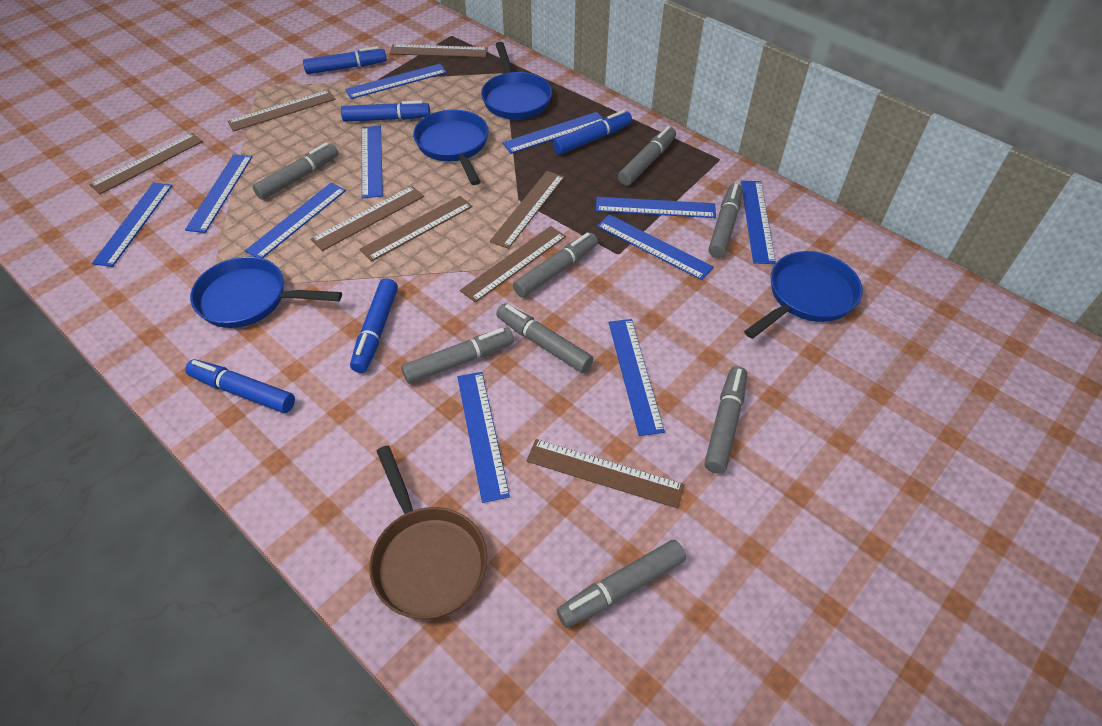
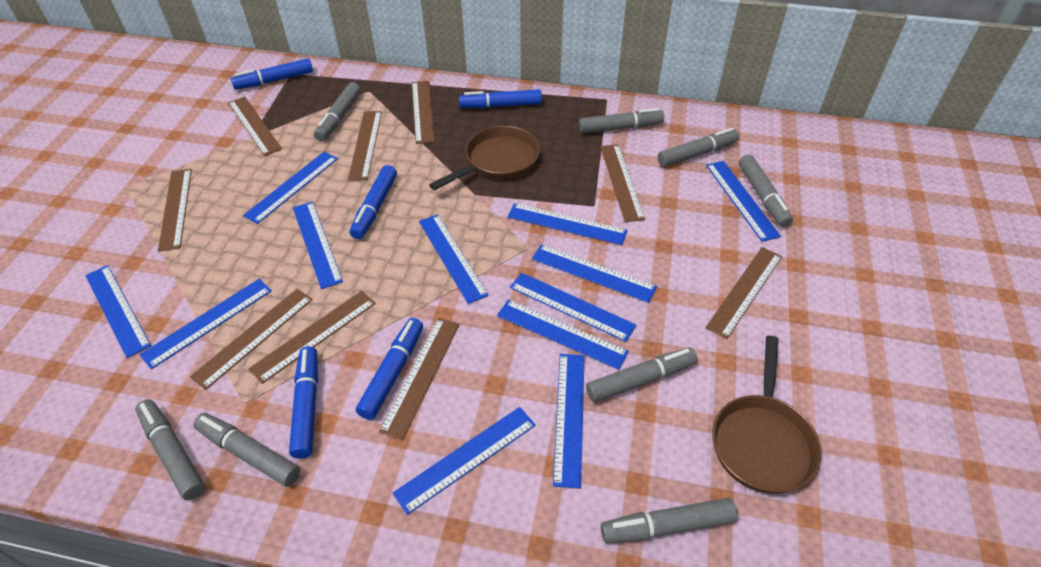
blue pan: 4 -> 0
blue ruler: 11 -> 12
brown pan: 1 -> 2
brown ruler: 8 -> 9

